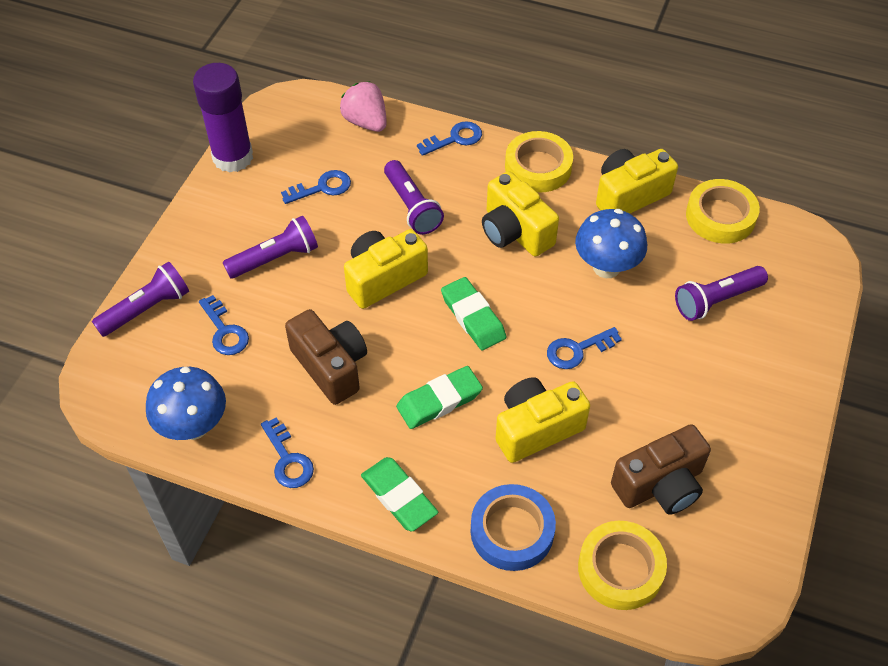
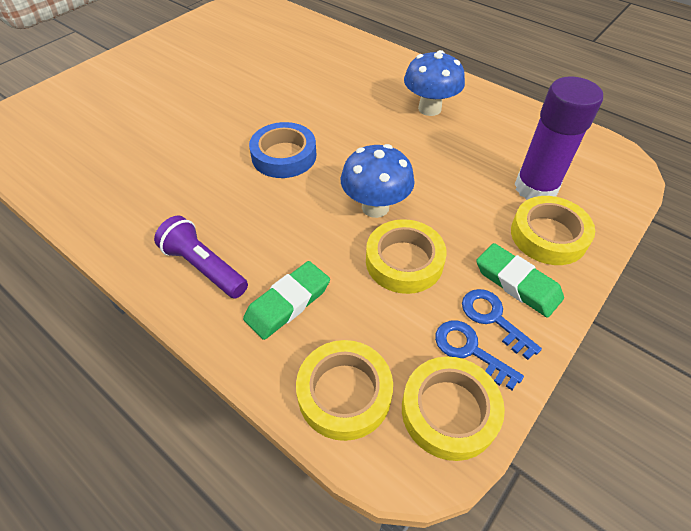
blue key: 5 -> 2
brown camera: 2 -> 0
green eraser: 3 -> 2
pink strawberry: 1 -> 0
purple flashlight: 4 -> 1
yellow camera: 4 -> 0
yellow tape: 3 -> 4

